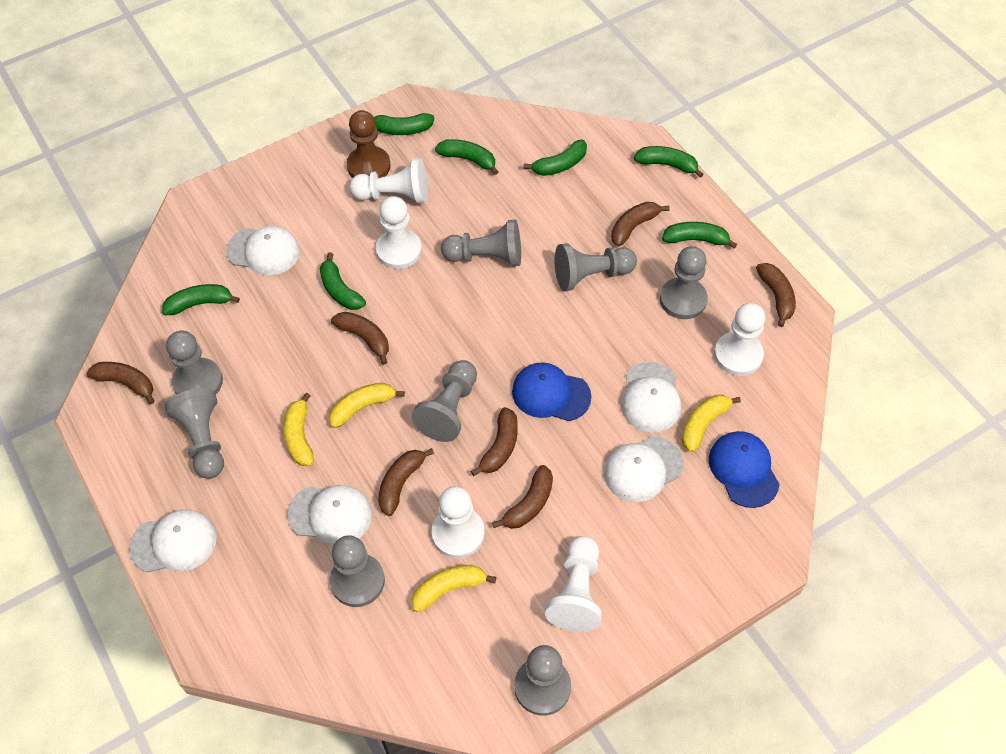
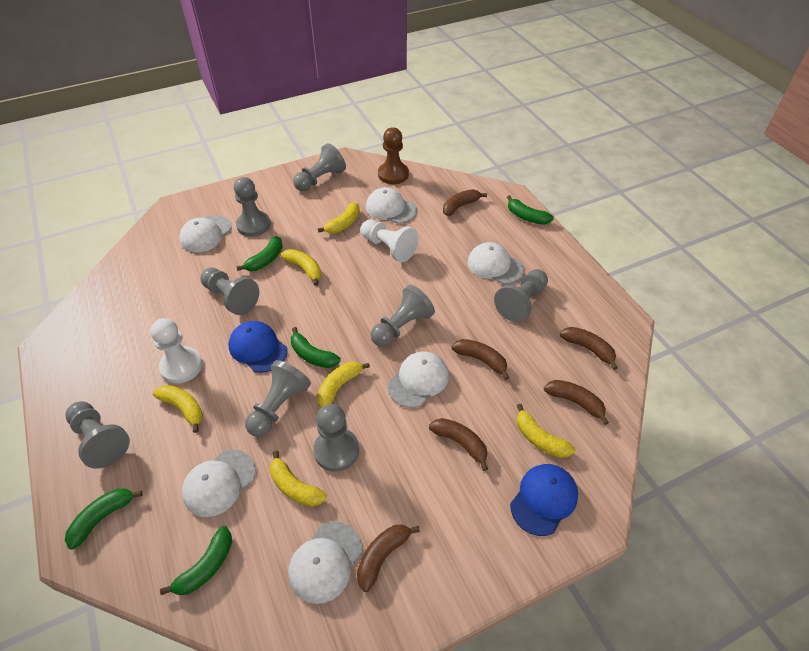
brown banana: 7 -> 6
green banana: 7 -> 5
white cap: 5 -> 6
white pawn: 5 -> 2
yellow banana: 4 -> 6

